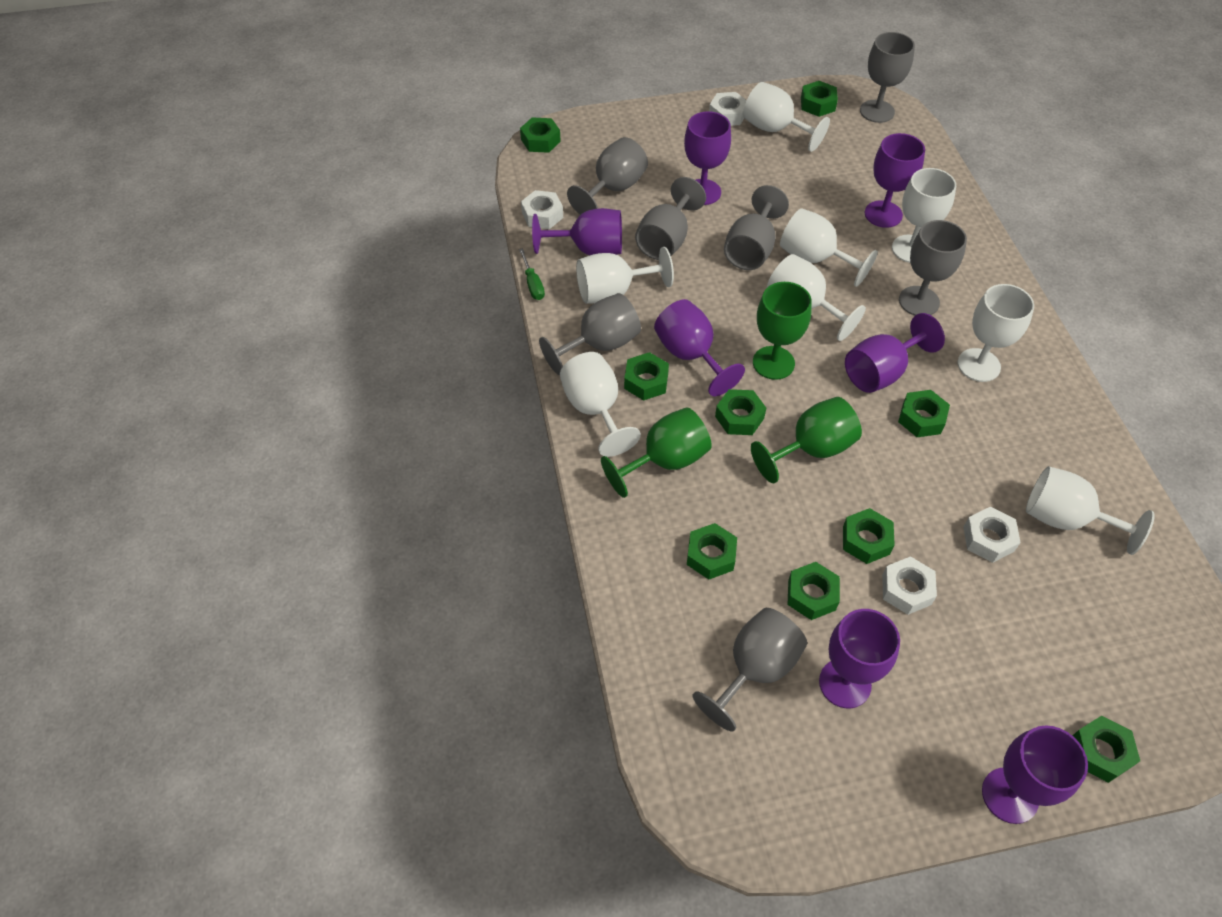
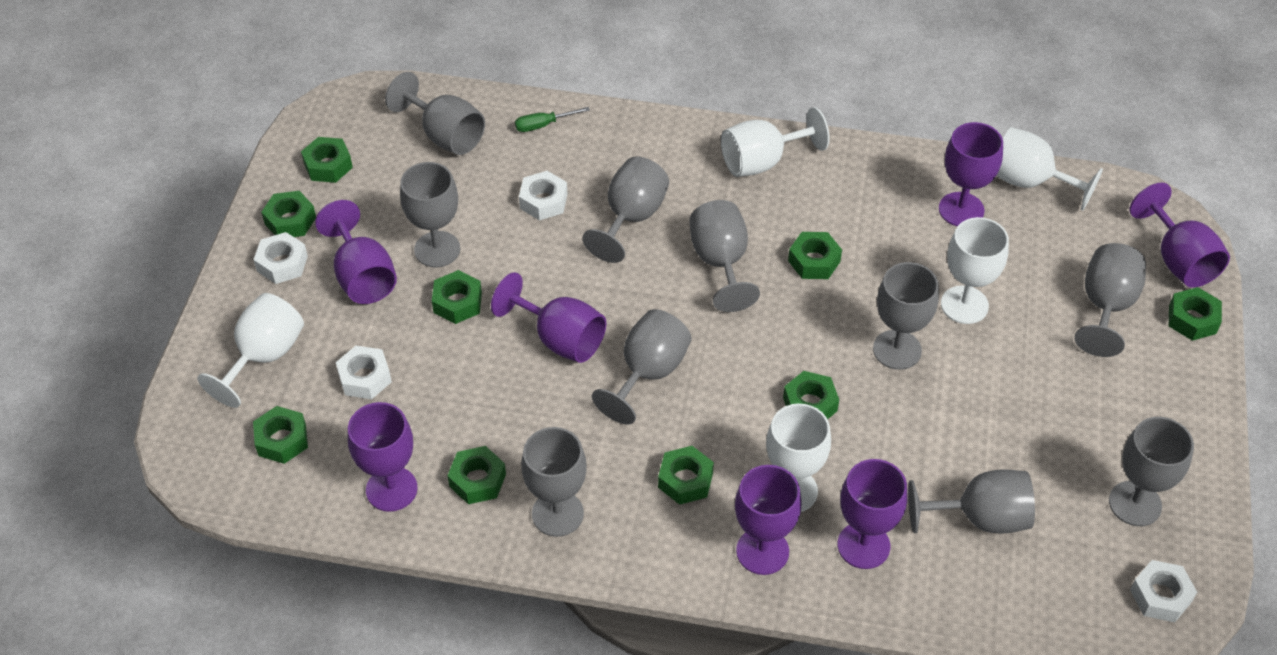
green goblet: 3 -> 0
grey goblet: 7 -> 10
white goblet: 8 -> 5

